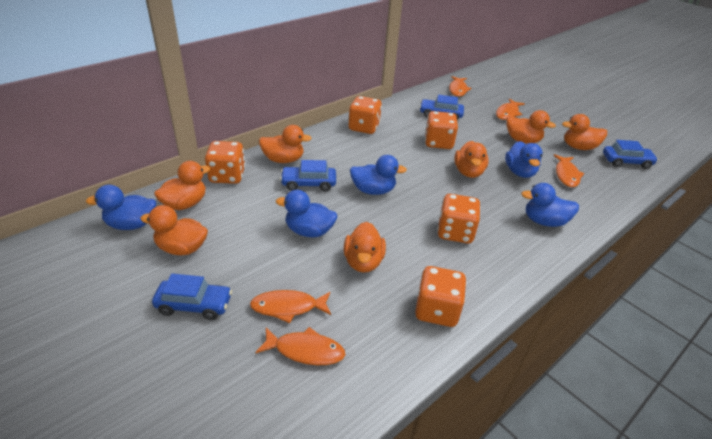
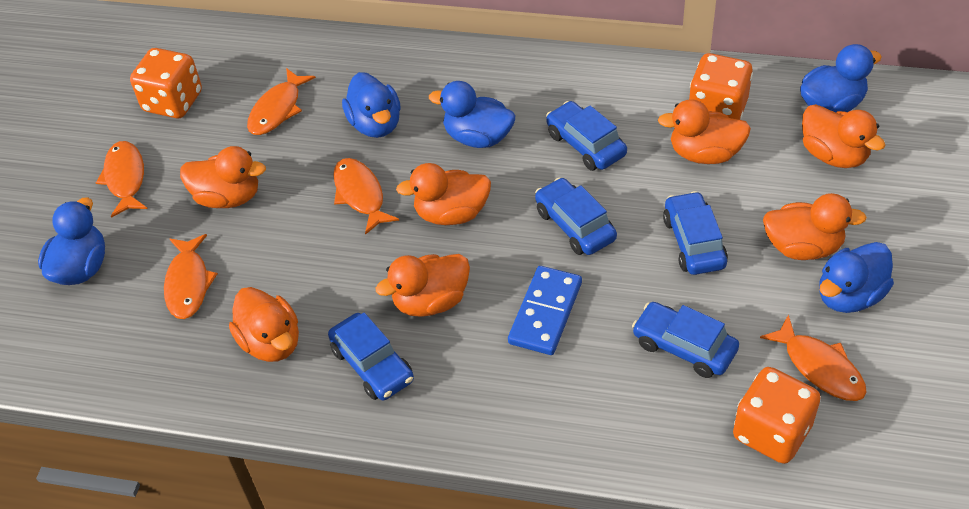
blue car: 4 -> 5
blue domino: 0 -> 1
orange dice: 5 -> 3

